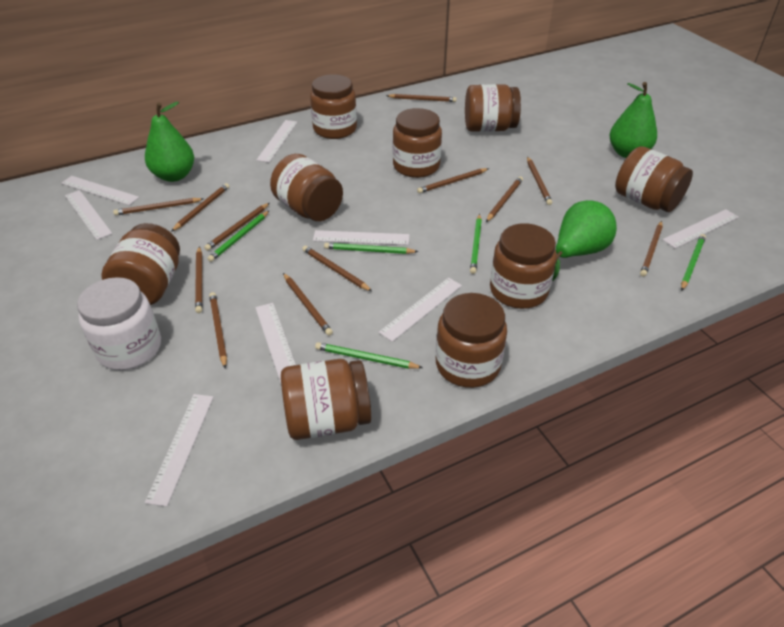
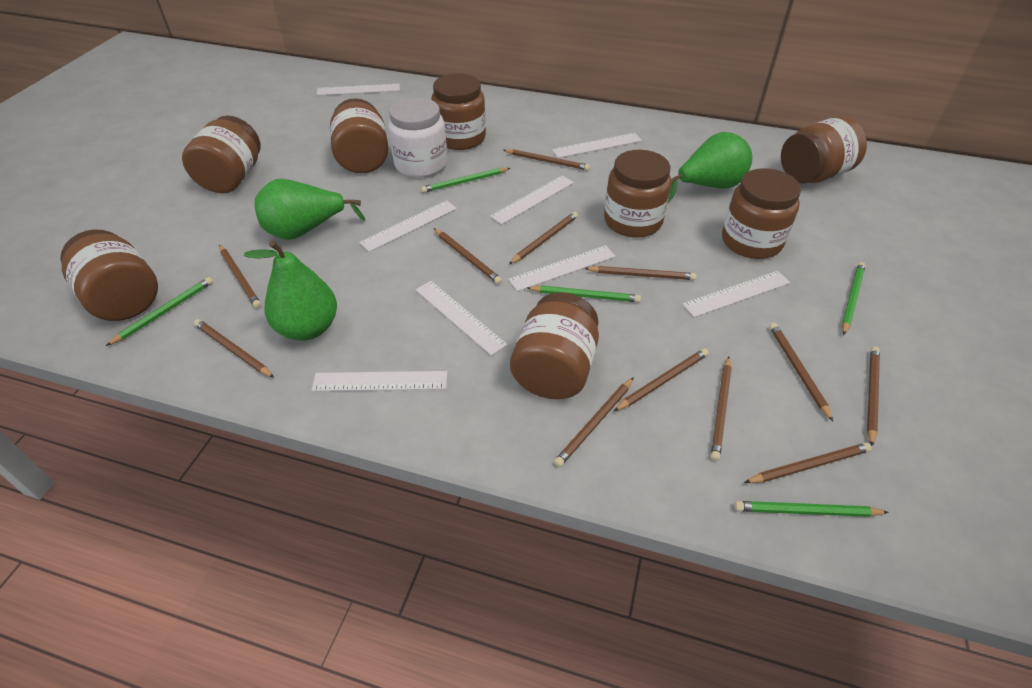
brown jar: 9 -> 8

